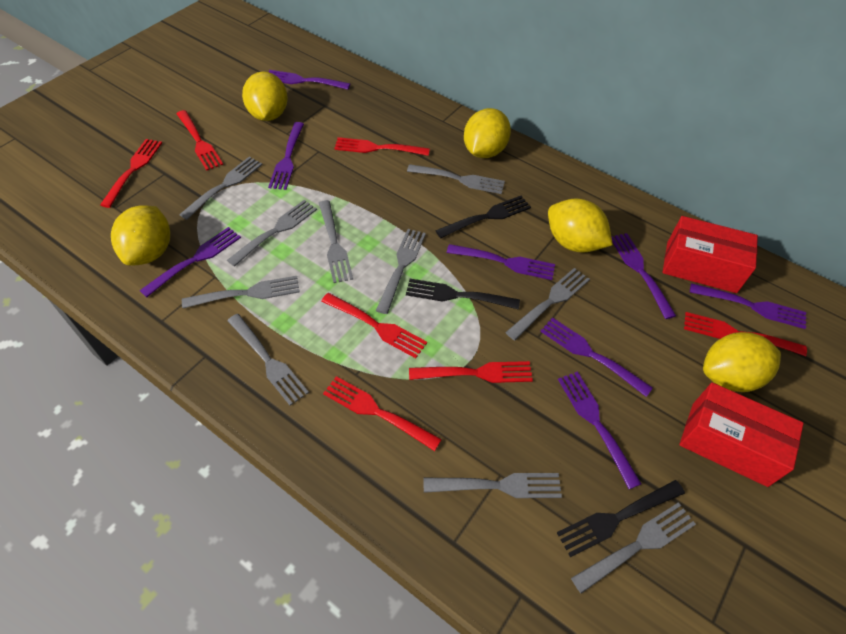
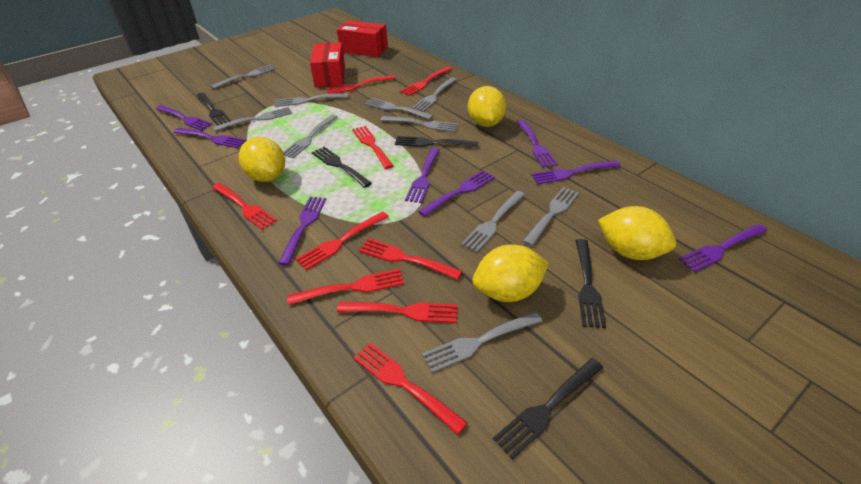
black fork: 3 -> 5
red fork: 7 -> 9
yellow lemon: 5 -> 4

